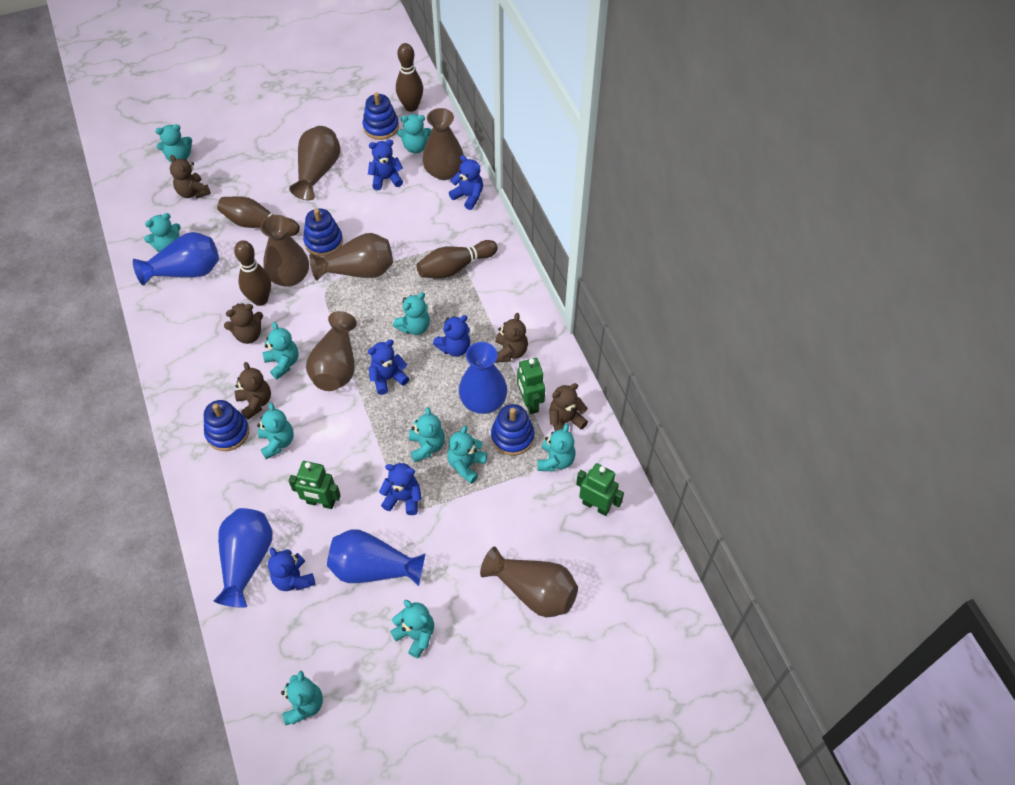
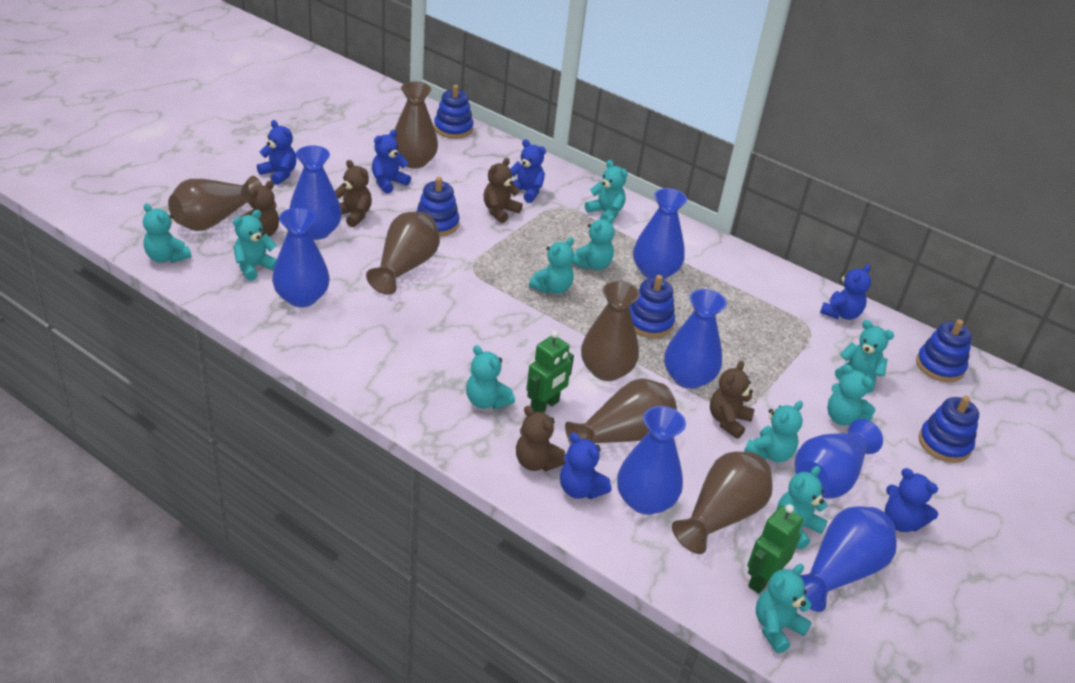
blue stacking toy: 4 -> 5
blue vase: 4 -> 7
brown bowling pin: 4 -> 0
green robot: 3 -> 2

